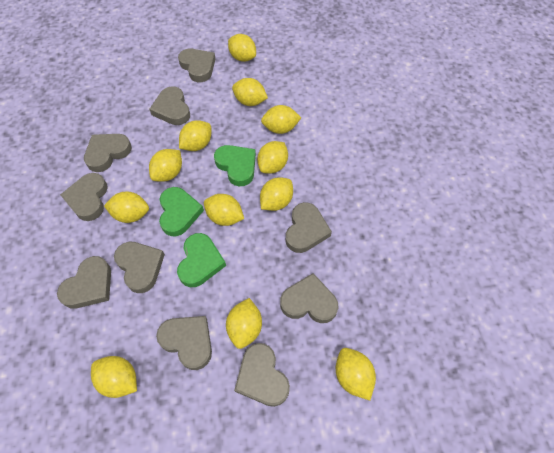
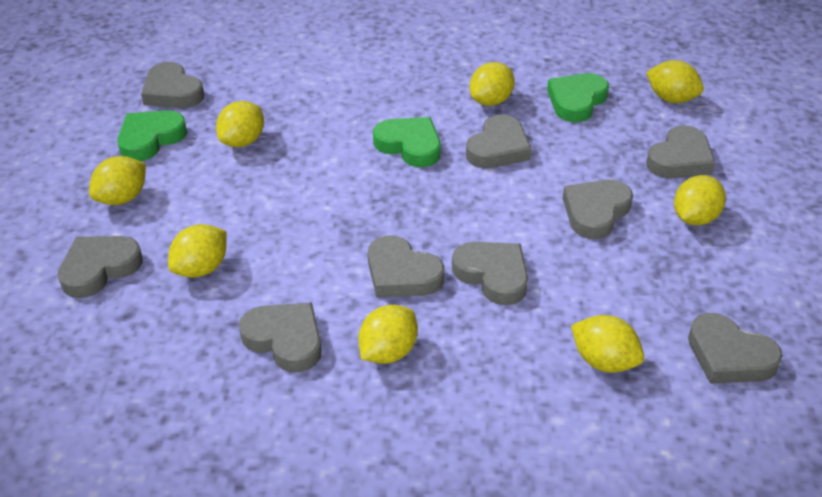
grey heart: 10 -> 9
yellow lemon: 12 -> 8

